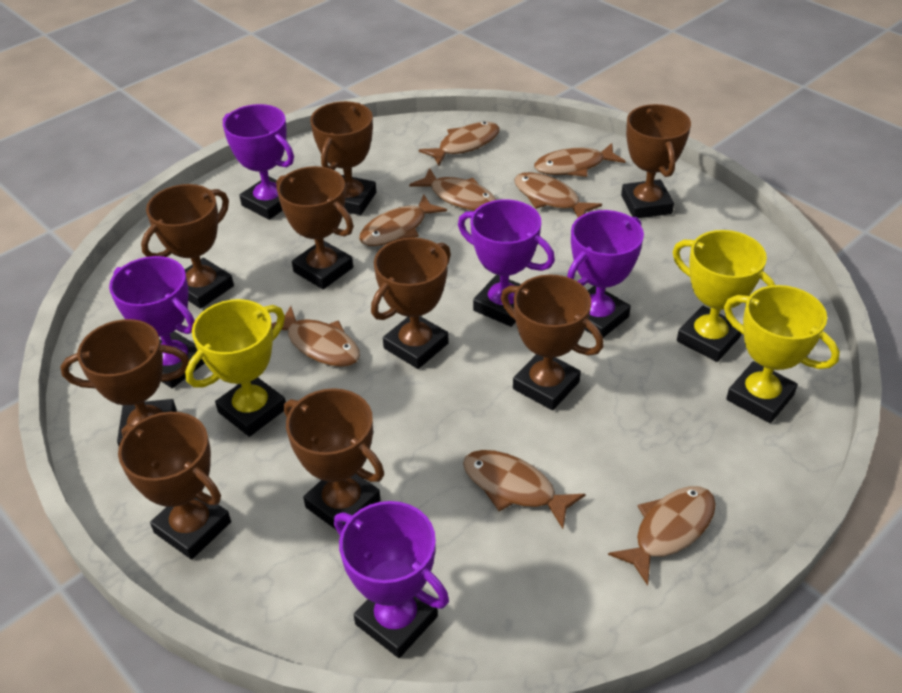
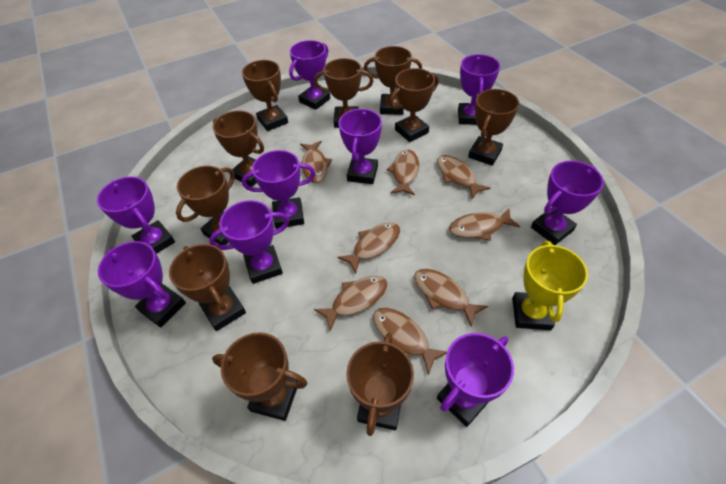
brown trophy: 9 -> 10
purple trophy: 5 -> 9
yellow trophy: 3 -> 1

